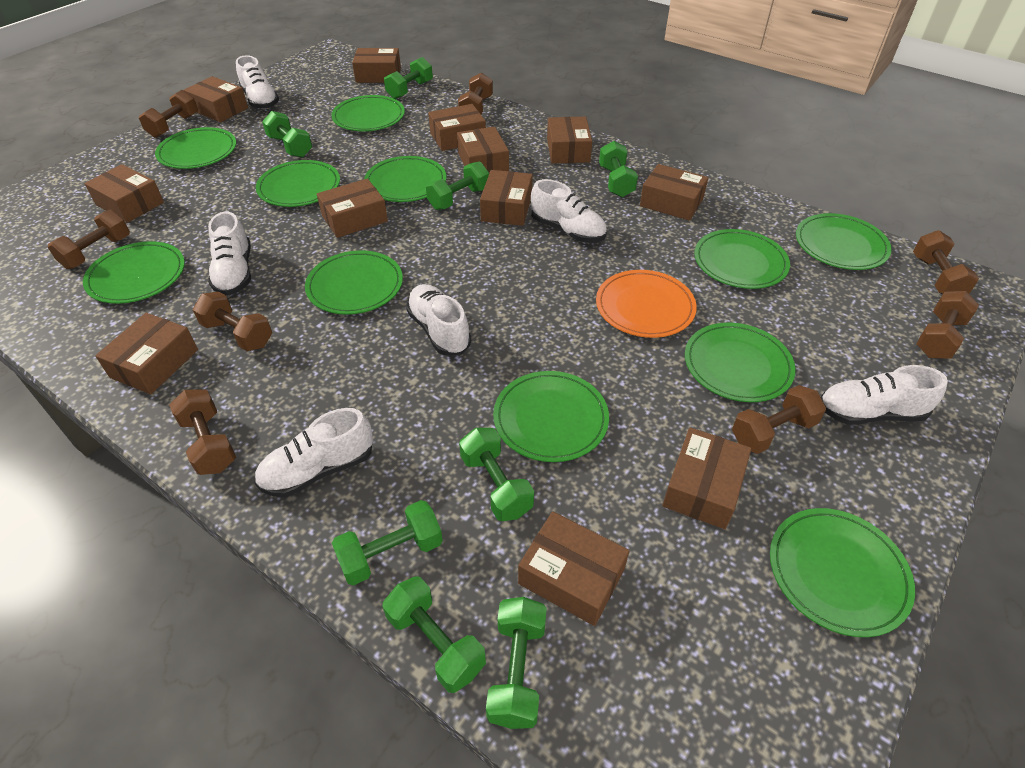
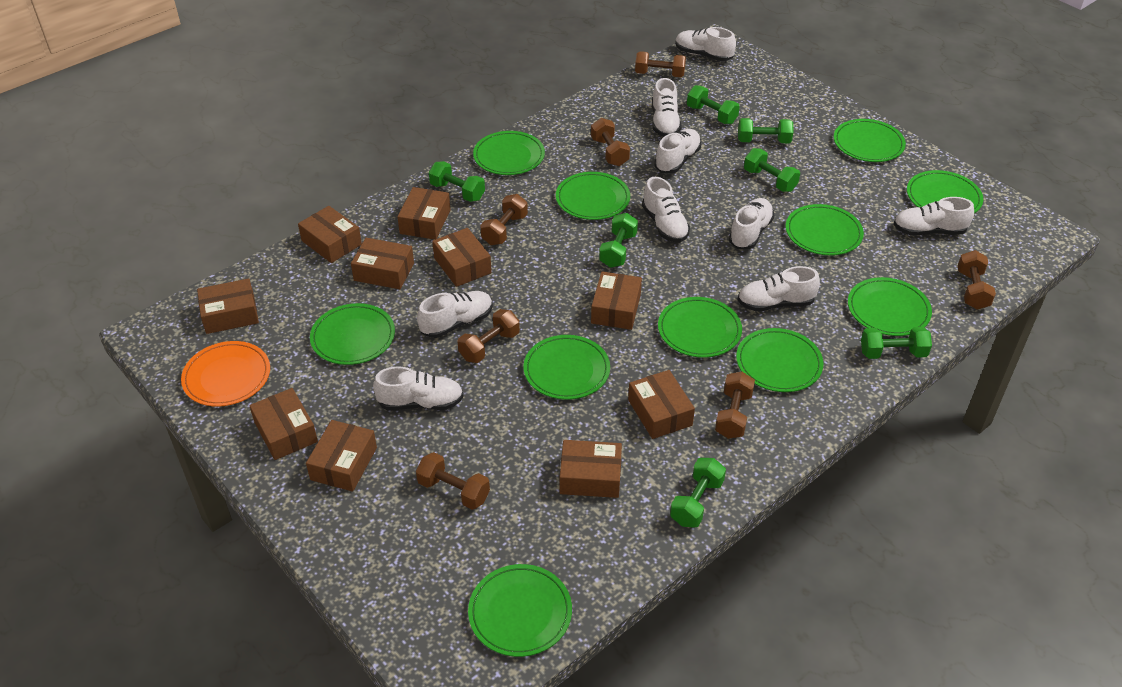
brown box: 12 -> 10
brown dumbbell: 8 -> 7
green dumbbell: 8 -> 7
white shoe: 6 -> 9

